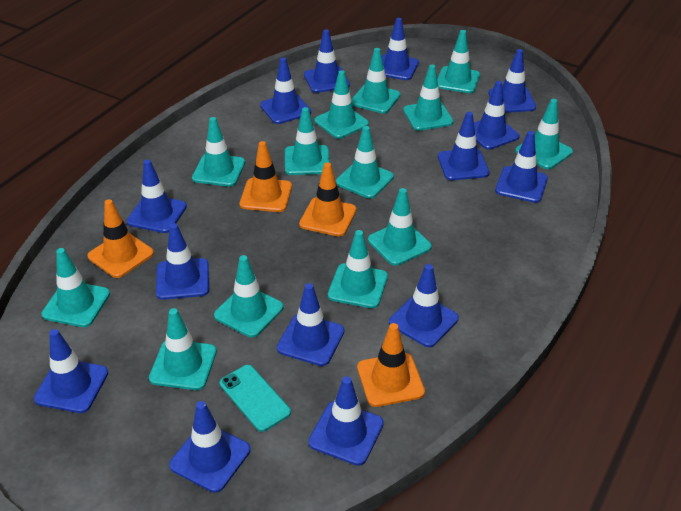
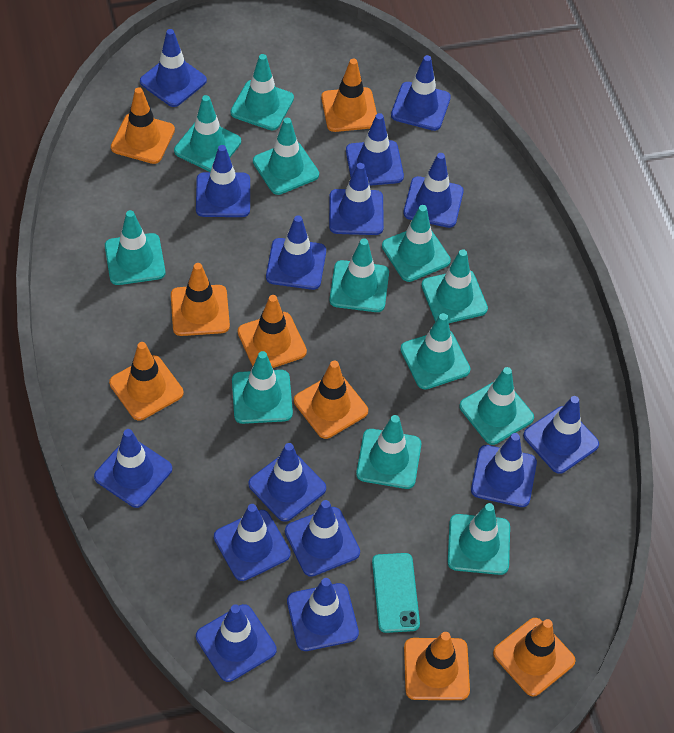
blue traffic cone: 14 -> 15
orange traffic cone: 4 -> 8
turquoise traffic cone: 13 -> 12

